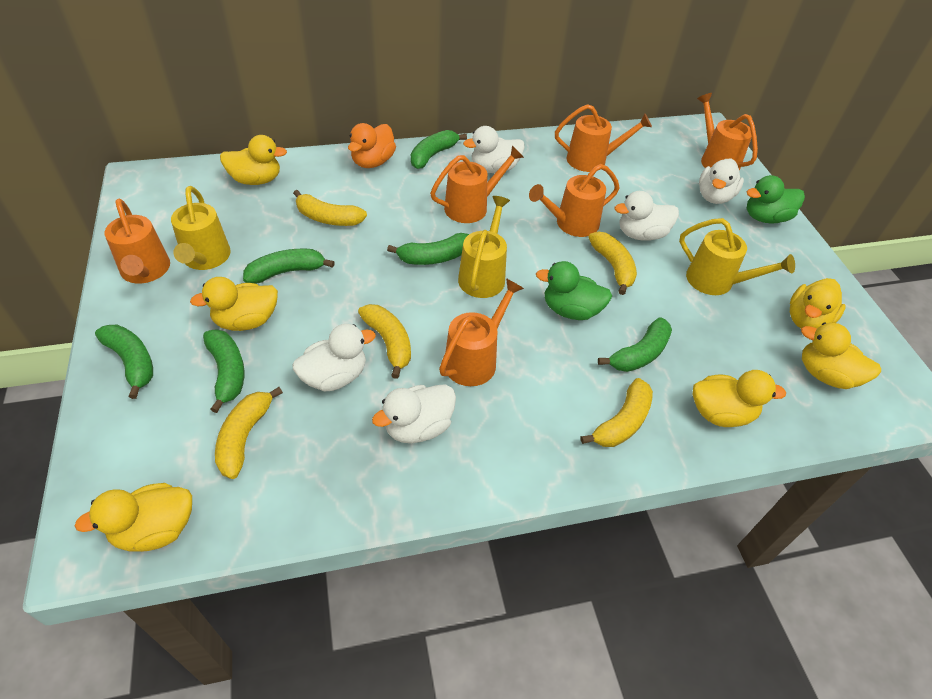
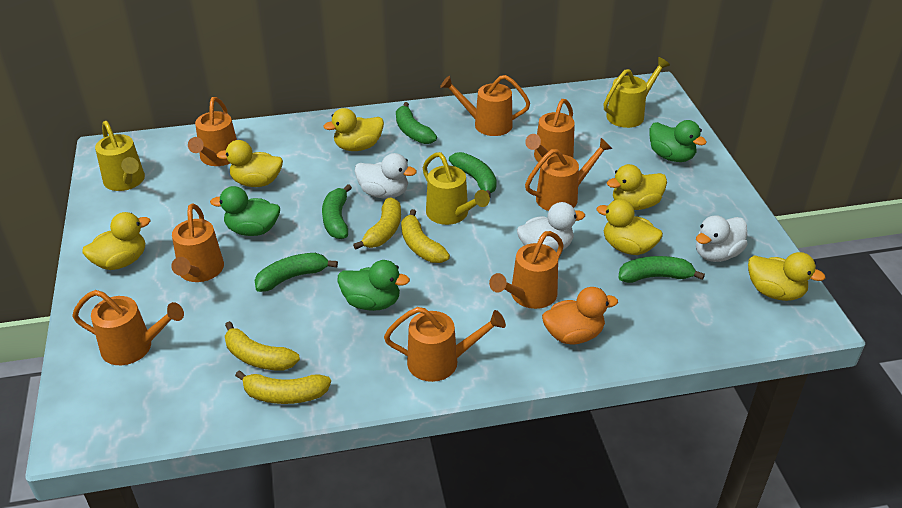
green banana: 6 -> 5
green duck: 2 -> 3
orange watering can: 6 -> 8
white duck: 5 -> 3
yellow banana: 5 -> 4

